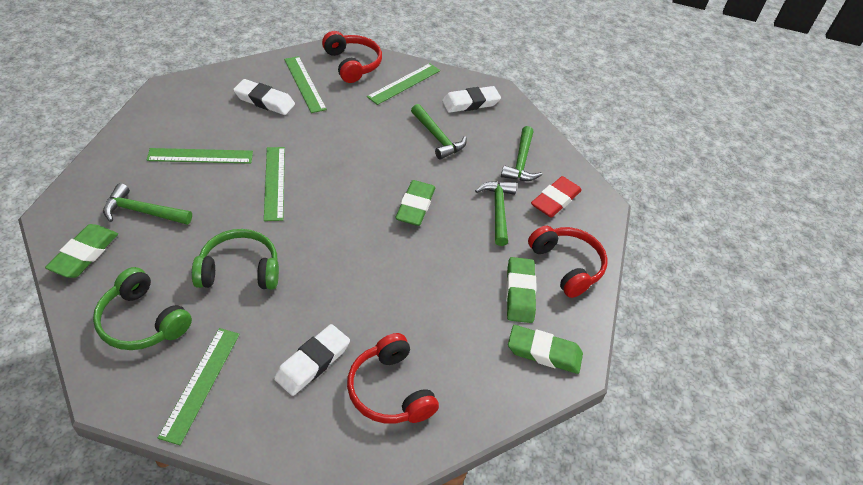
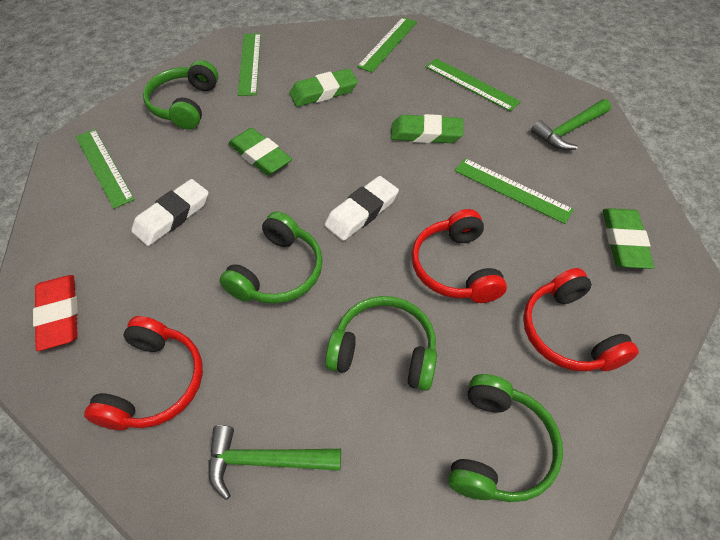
green hammer: 4 -> 2
green headphones: 2 -> 4
white eraser: 3 -> 2

